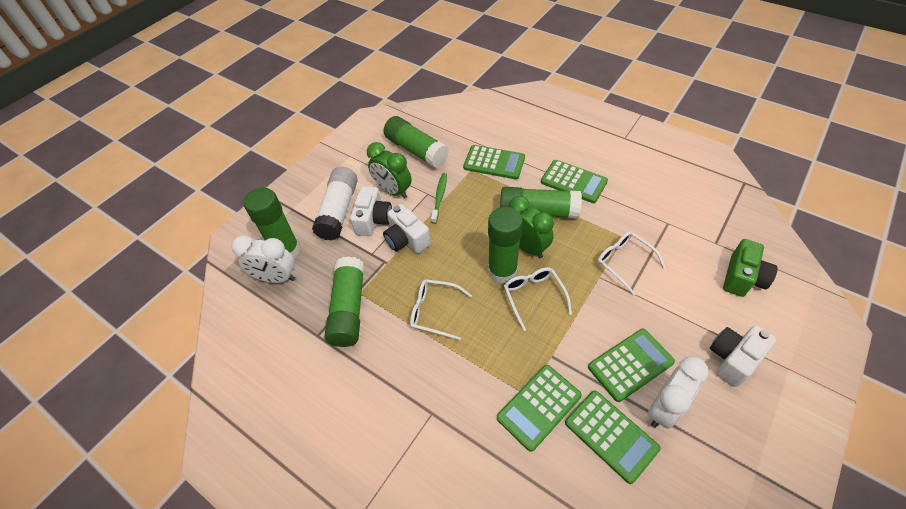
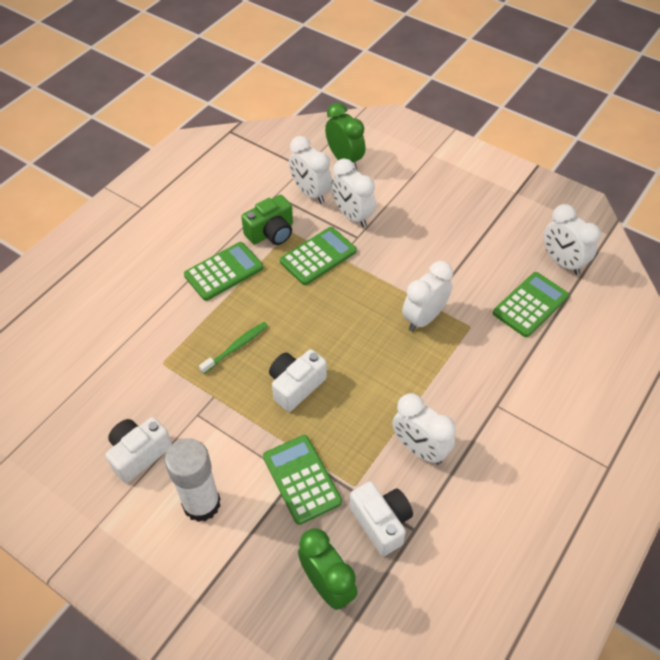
green calculator: 5 -> 4
green glue stick: 5 -> 0
white clock: 2 -> 5
white glasses: 3 -> 0

